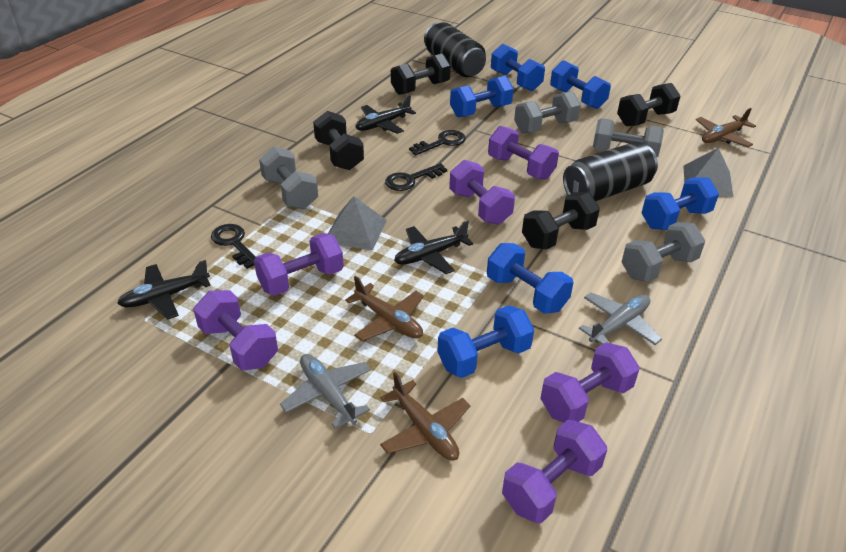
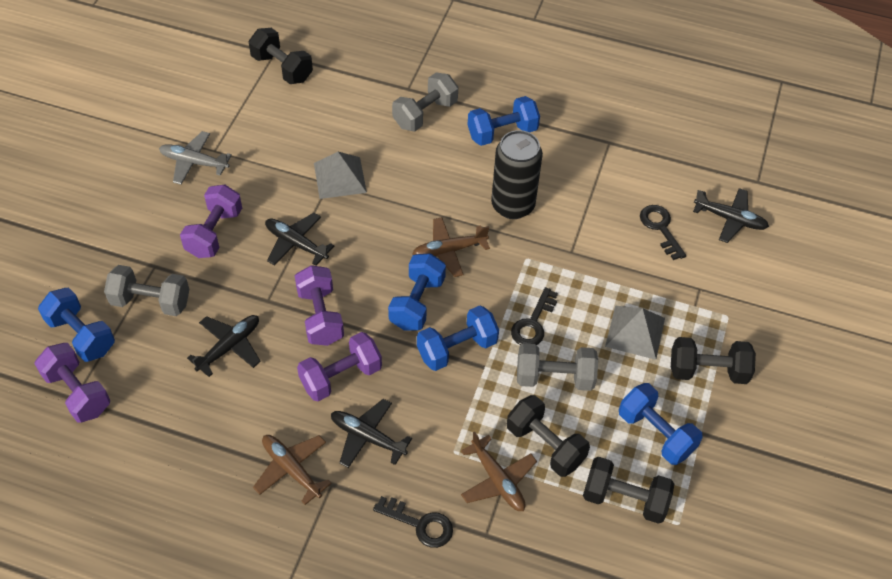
black can: 2 -> 1
black plane: 3 -> 4
blue dumbbell: 6 -> 5
grey dumbbell: 4 -> 3
grey plane: 2 -> 1
purple dumbbell: 6 -> 4

